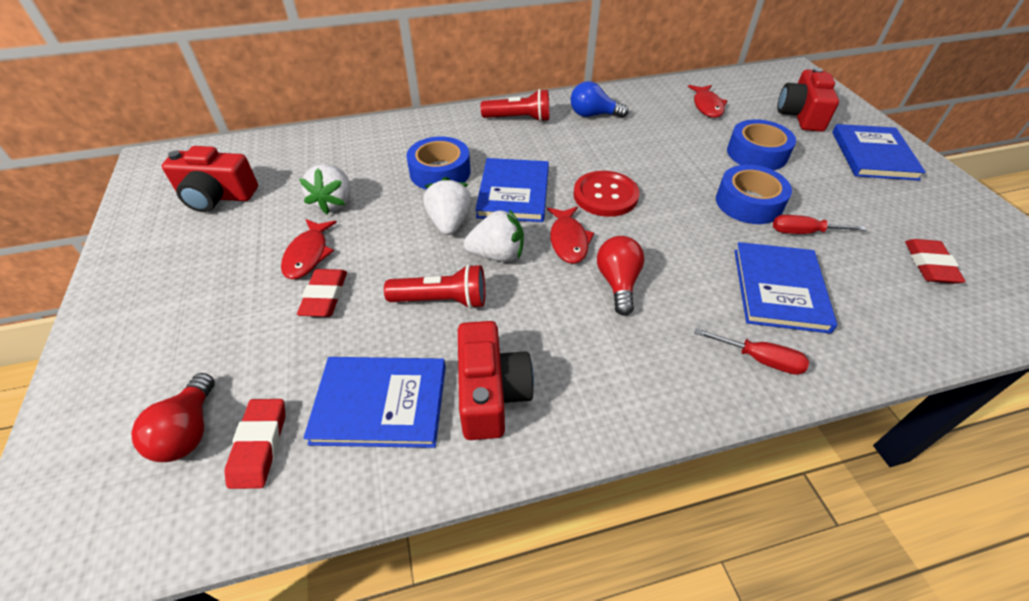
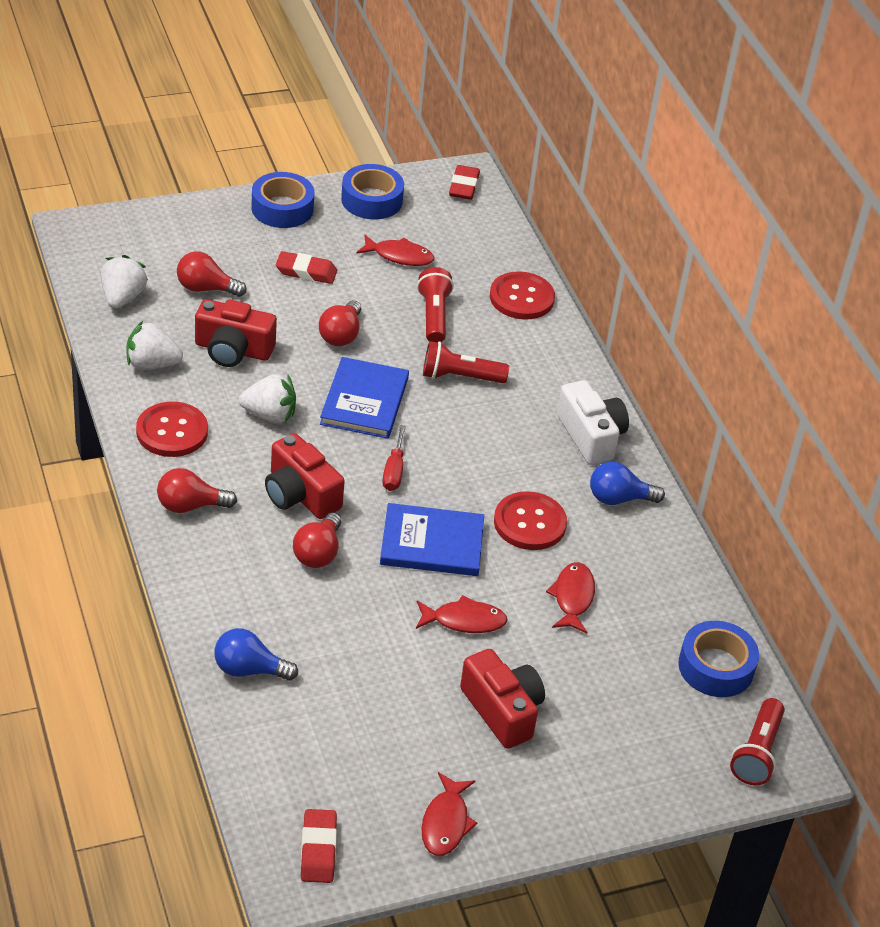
blue book: 4 -> 2
blue light bulb: 1 -> 2
red button: 1 -> 3
red fish: 3 -> 4
red flashlight: 2 -> 3
red light bulb: 2 -> 4
red screwdriver: 2 -> 1
white camera: 0 -> 1

